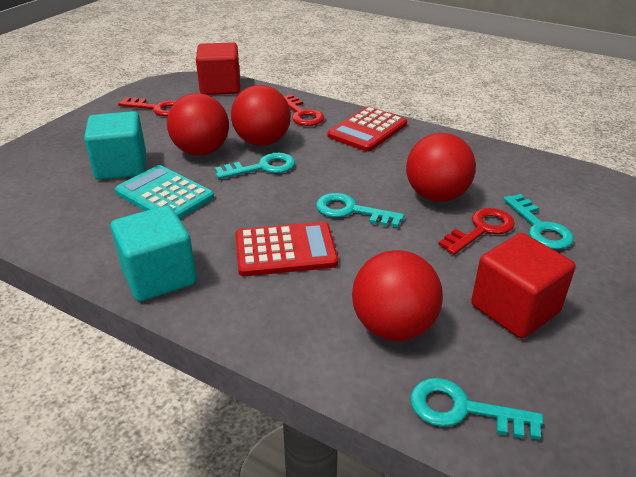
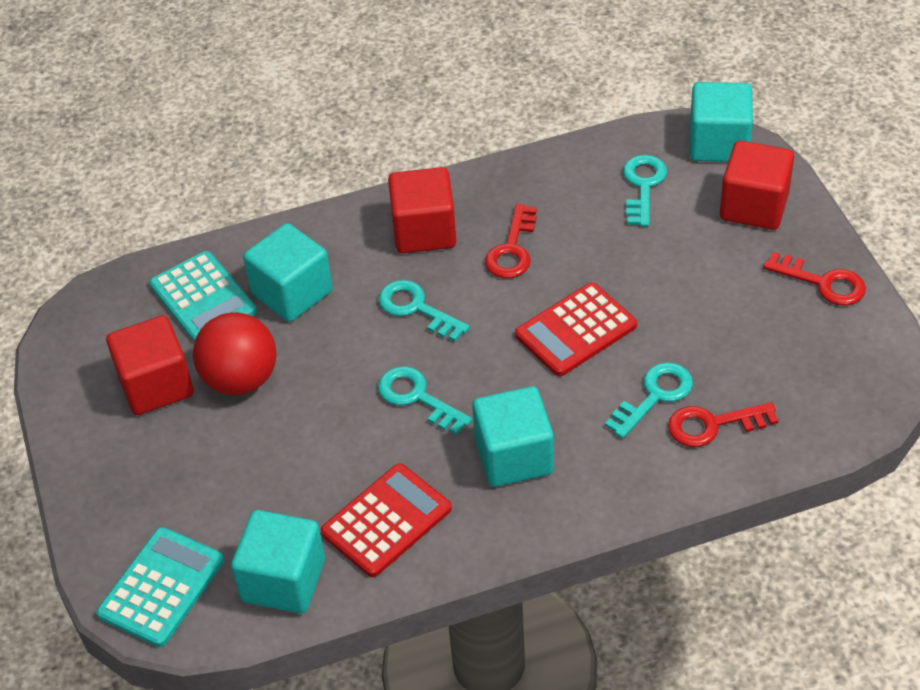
red ball: 4 -> 1
red cube: 2 -> 3
turquoise calculator: 1 -> 2
turquoise cube: 2 -> 4

